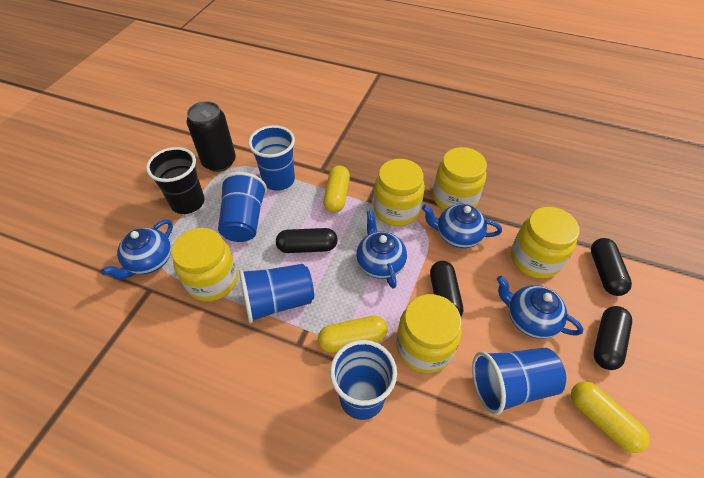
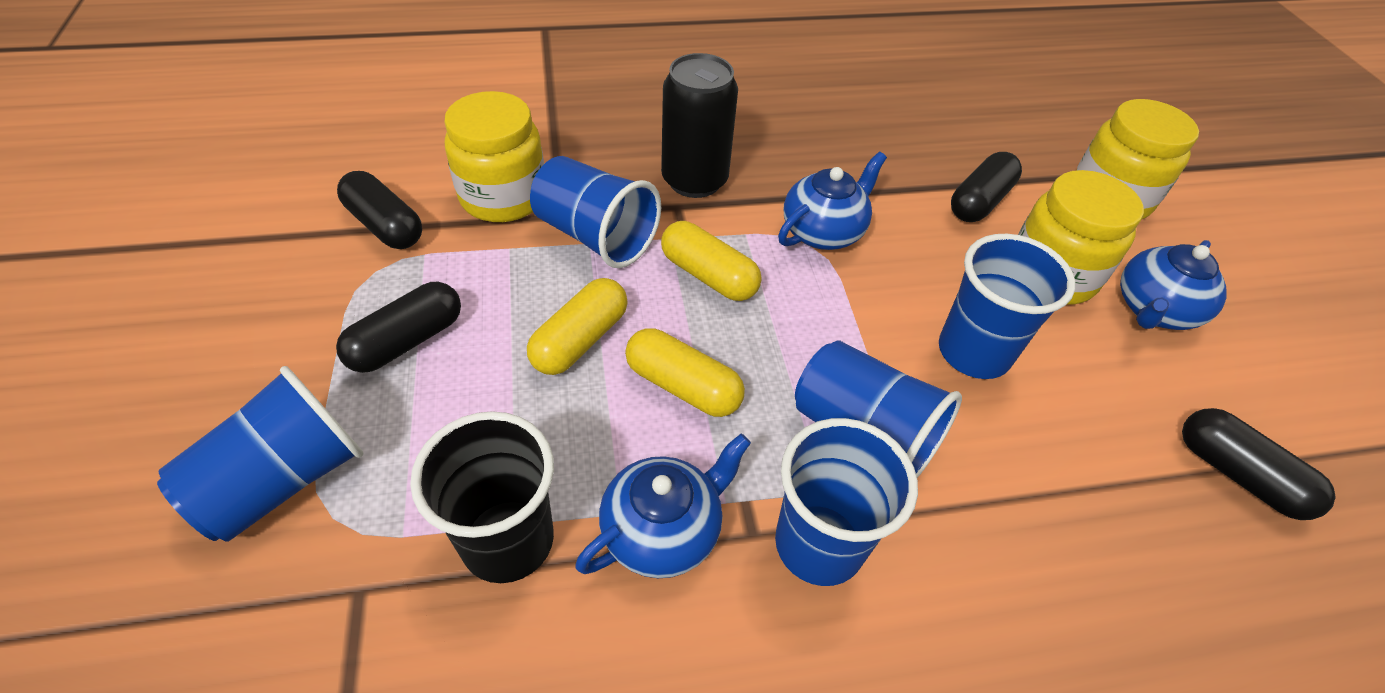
blue teapot: 4 -> 3
yellow jar: 5 -> 3

